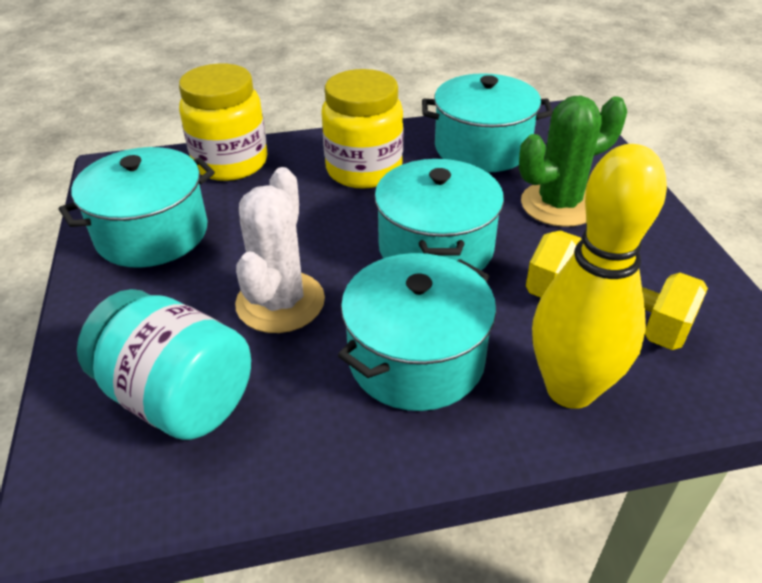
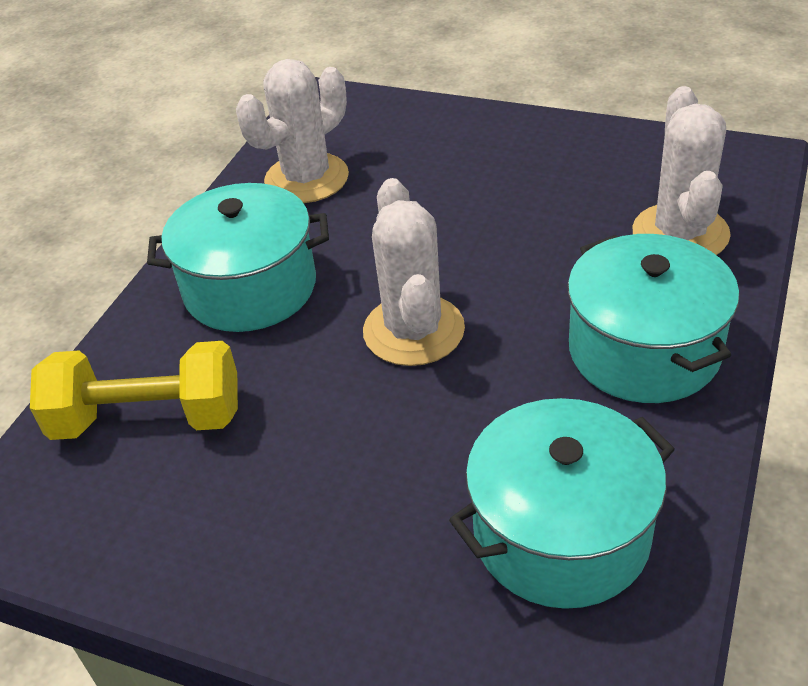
green cactus: 1 -> 0
turquoise jar: 1 -> 0
turquoise pot: 4 -> 3
white cactus: 1 -> 3
yellow bowling pin: 1 -> 0
yellow jar: 2 -> 0

